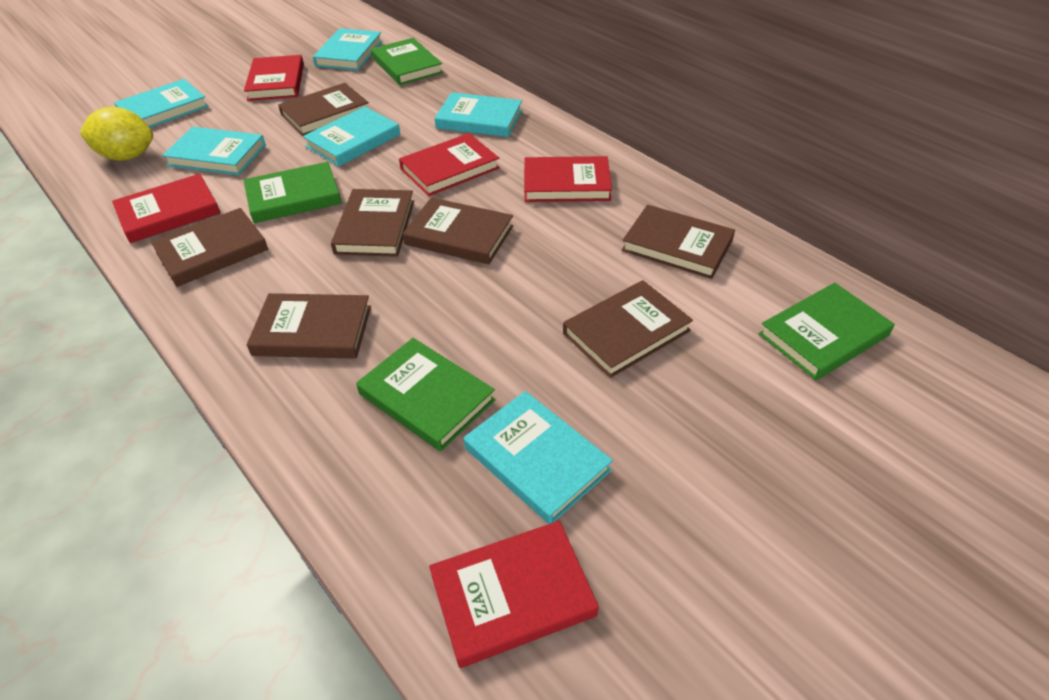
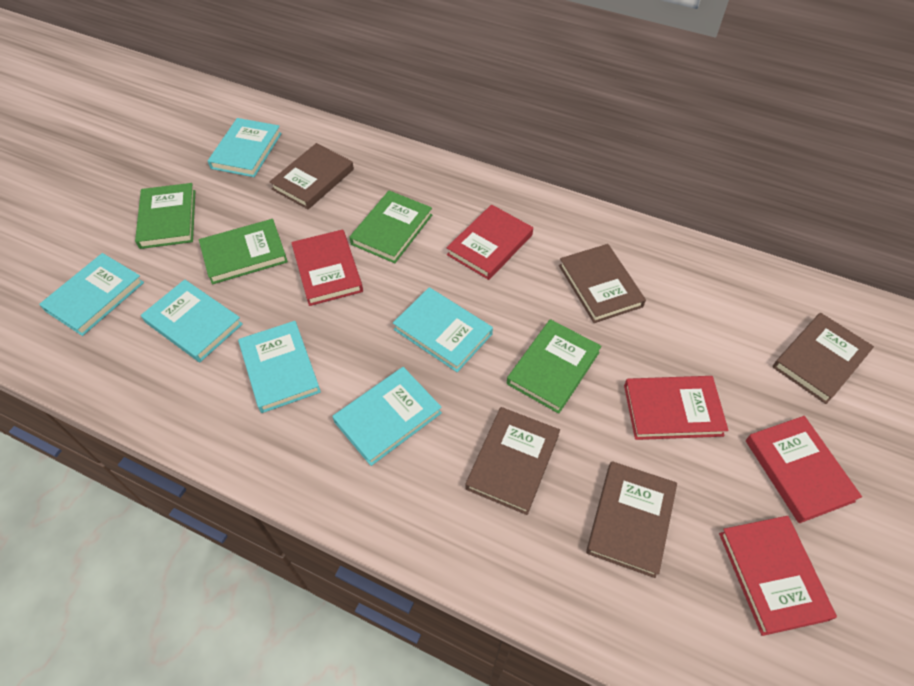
brown book: 7 -> 5
yellow lemon: 1 -> 0

